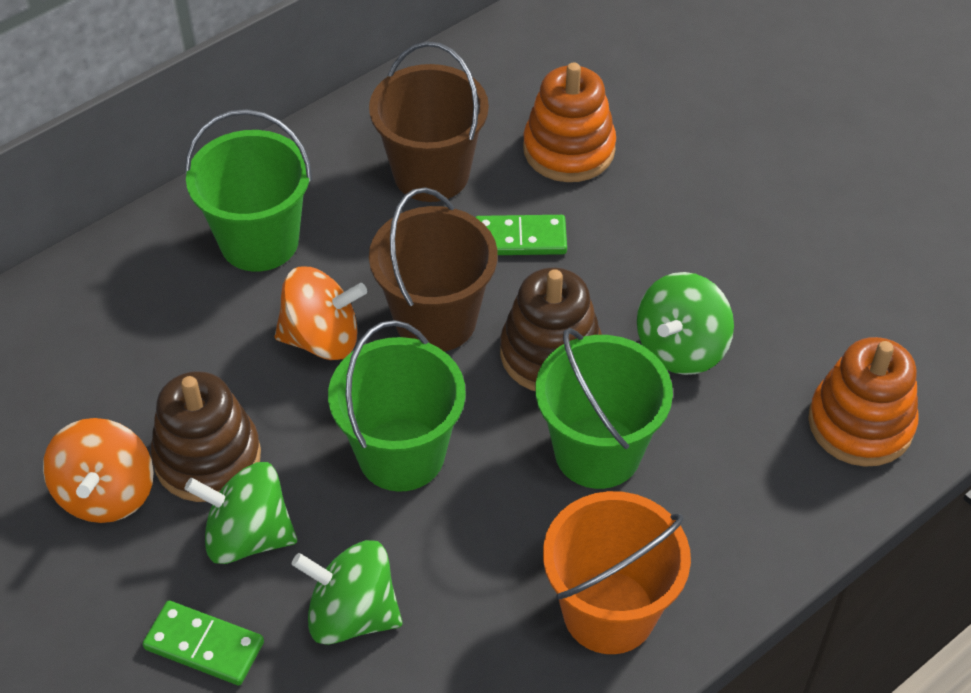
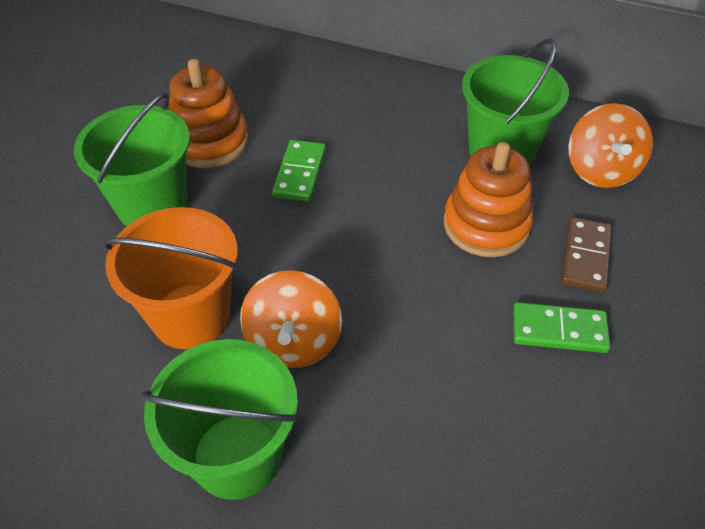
brown bucket: 2 -> 0
brown domino: 0 -> 1
brown stacking toy: 2 -> 0
green spinning top: 3 -> 0

